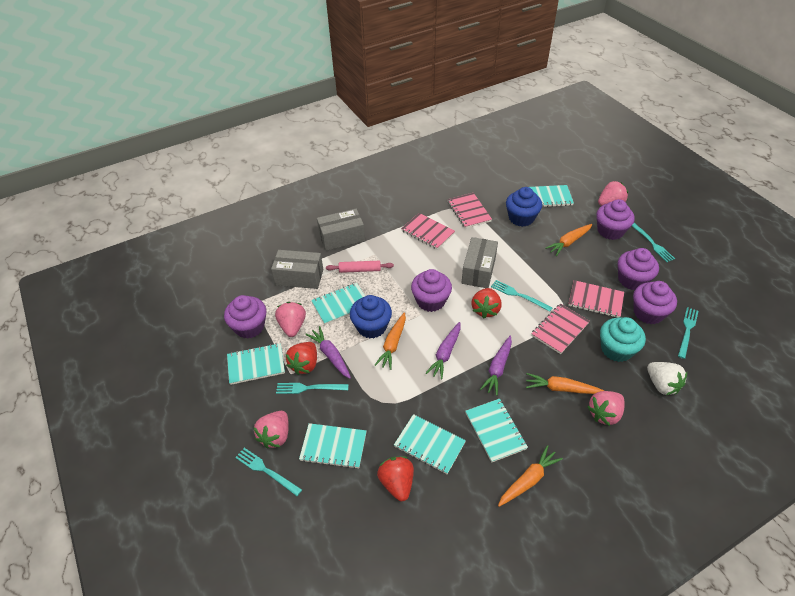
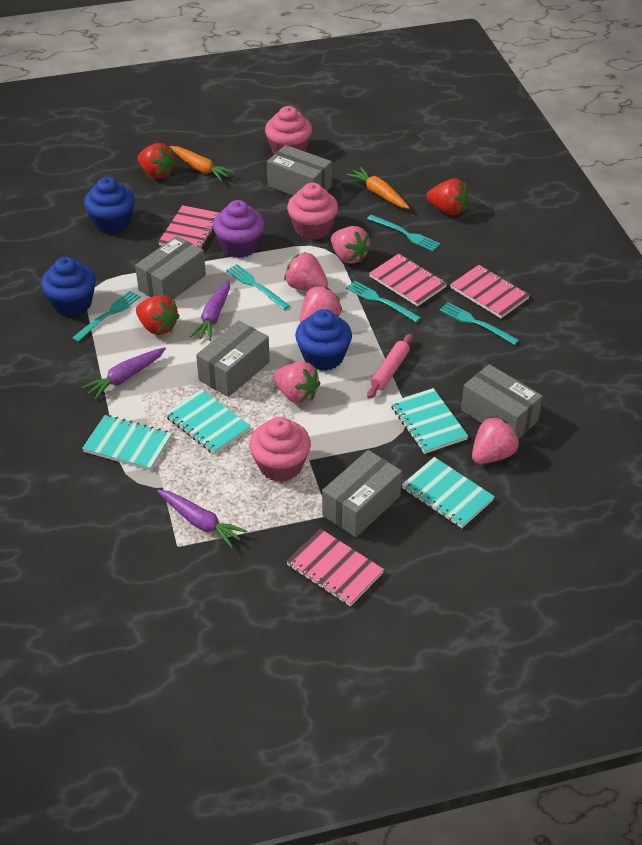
blue cupcake: 2 -> 3
grey box: 3 -> 5
orange carrot: 4 -> 2
pink cupcake: 0 -> 3
pink strawberry: 4 -> 5
purple cupcake: 5 -> 1
turquoise cupcake: 1 -> 0
turquoise notebook: 6 -> 4
white strawberry: 1 -> 0

